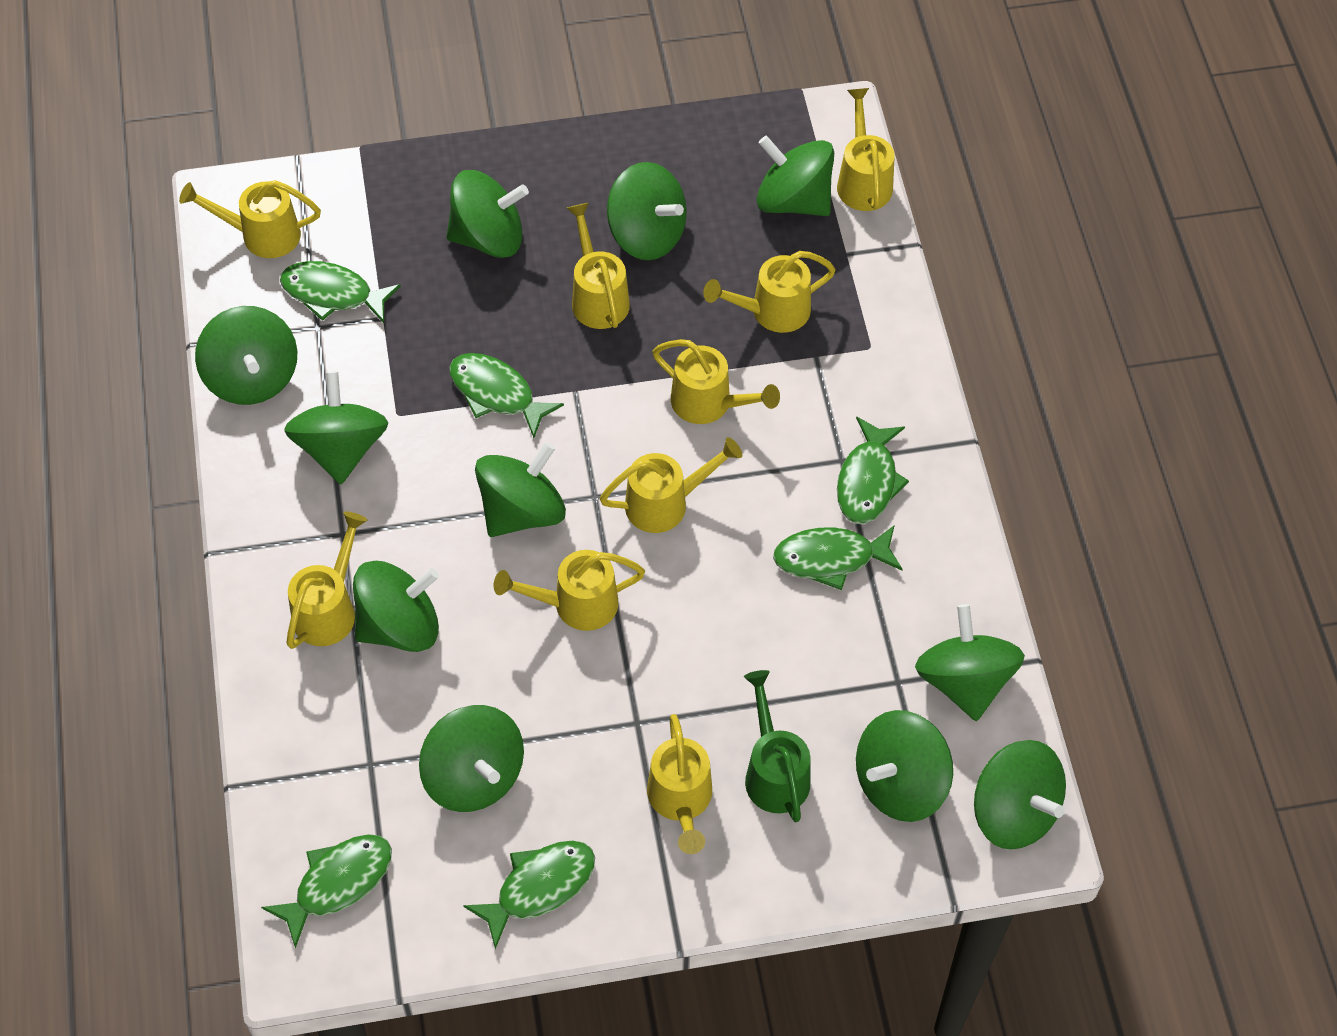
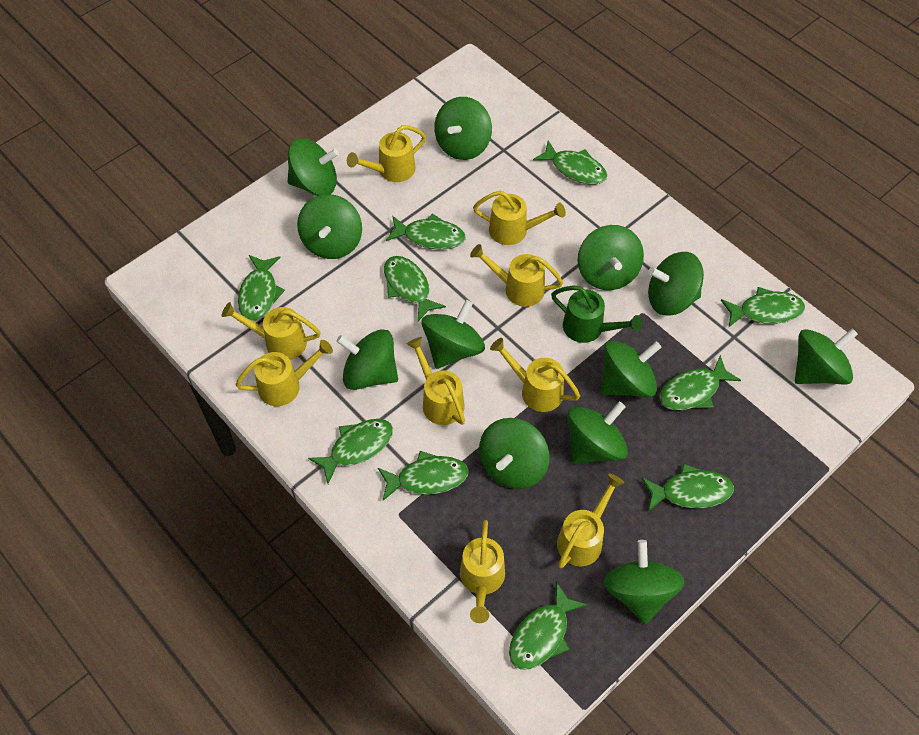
green fish: 6 -> 10
green spinning top: 11 -> 12

